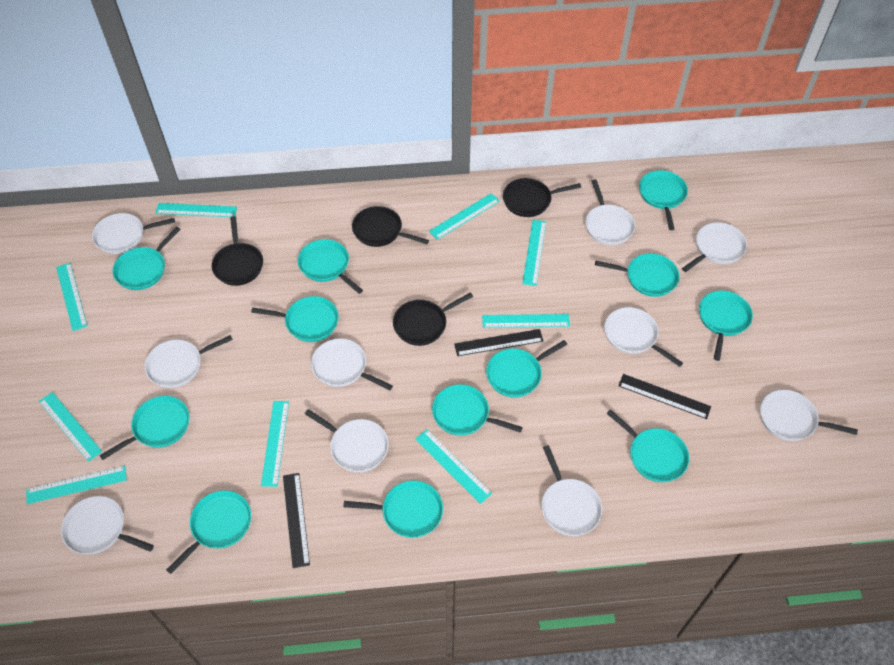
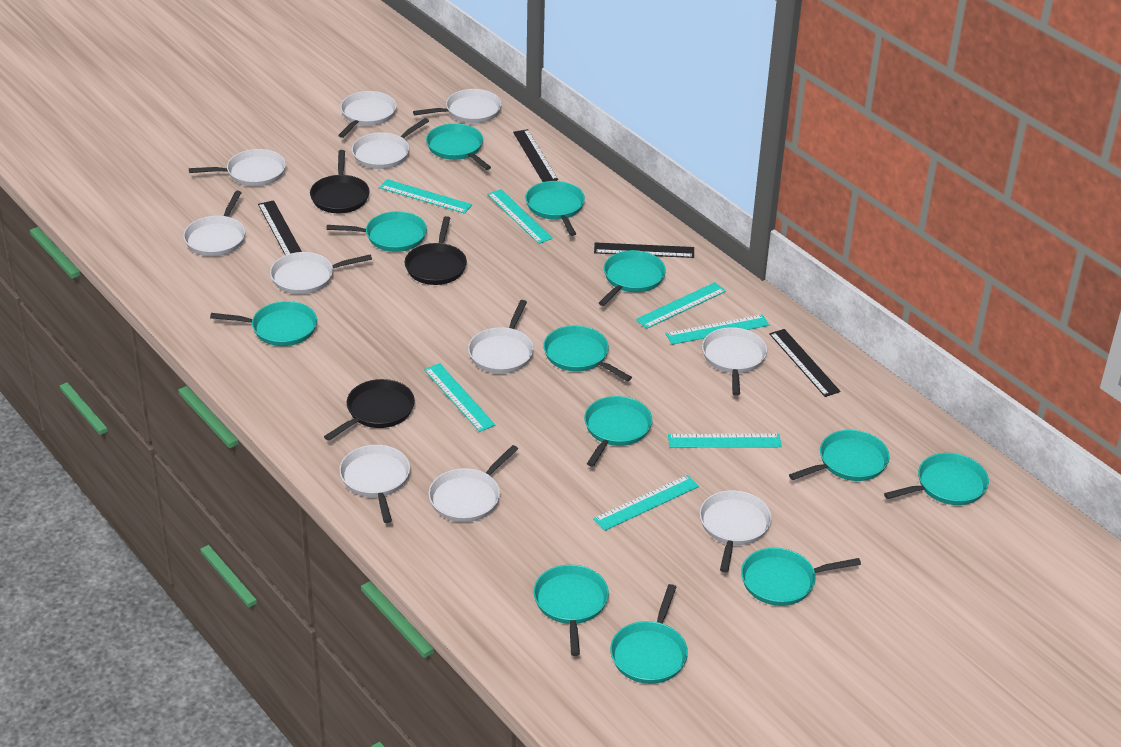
black pan: 4 -> 3
black ruler: 3 -> 4
turquoise ruler: 9 -> 7
white pan: 10 -> 11

